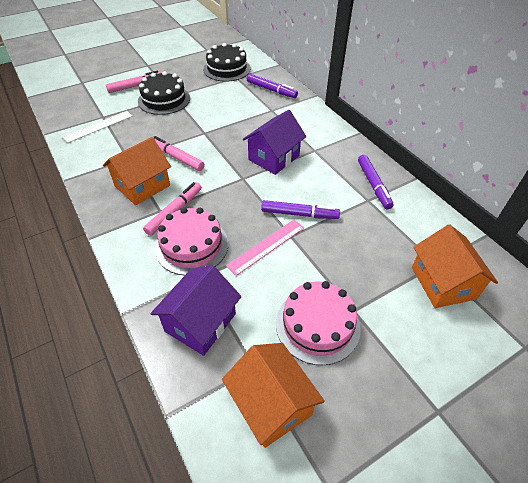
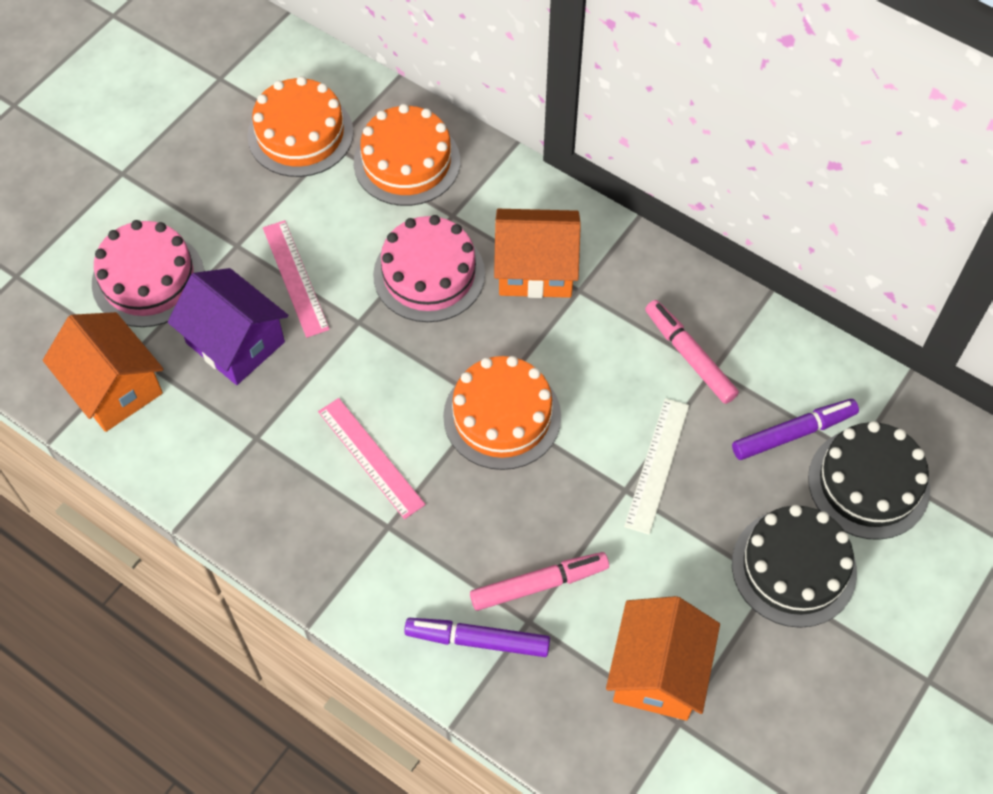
orange cake: 0 -> 3
pink marker: 3 -> 2
pink ruler: 1 -> 2
purple house: 2 -> 1
purple marker: 3 -> 2

